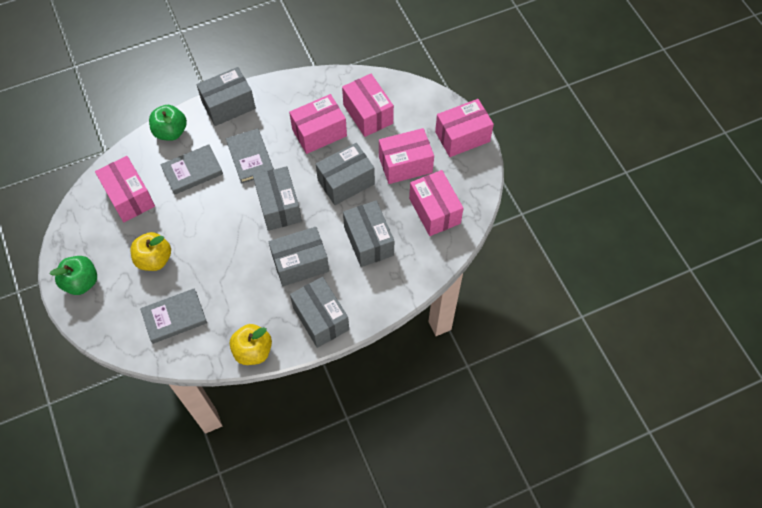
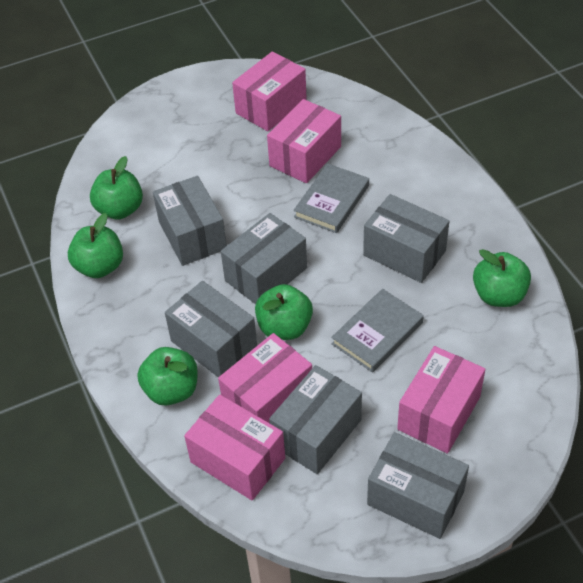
green apple: 2 -> 5
grey book: 3 -> 2
pink box: 6 -> 5
yellow apple: 2 -> 0

